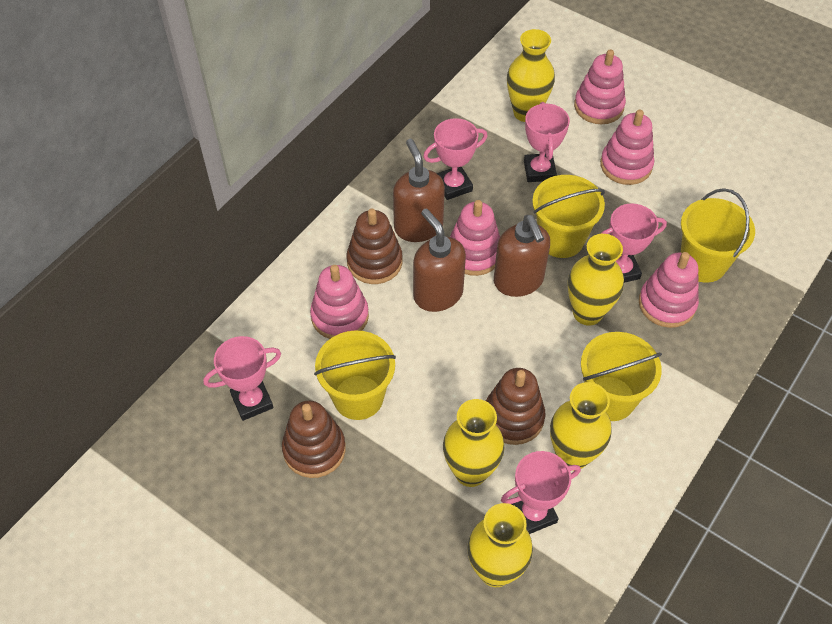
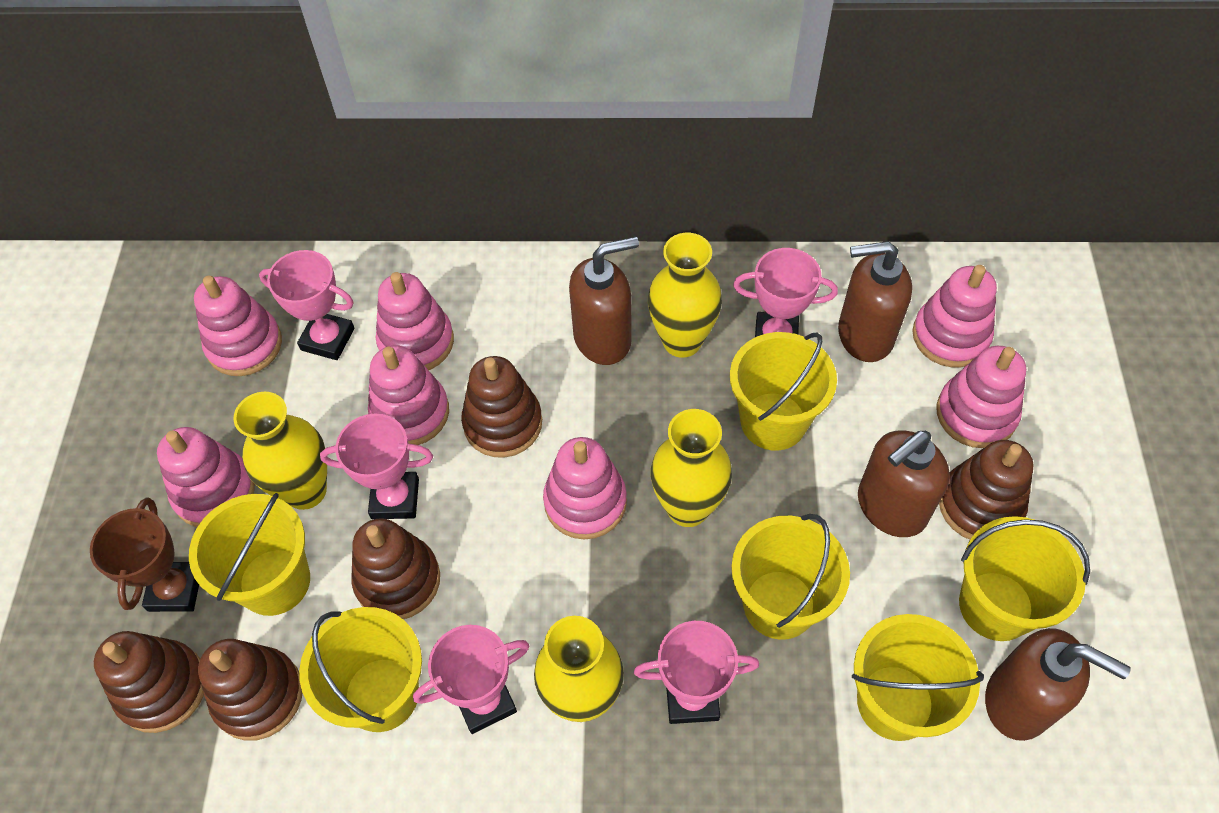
brown soap dispenser: 3 -> 4
brown stacking toy: 3 -> 5
brown trophy: 0 -> 1
pink stacking toy: 5 -> 7
yellow bucket: 4 -> 6
yellow vase: 5 -> 4

